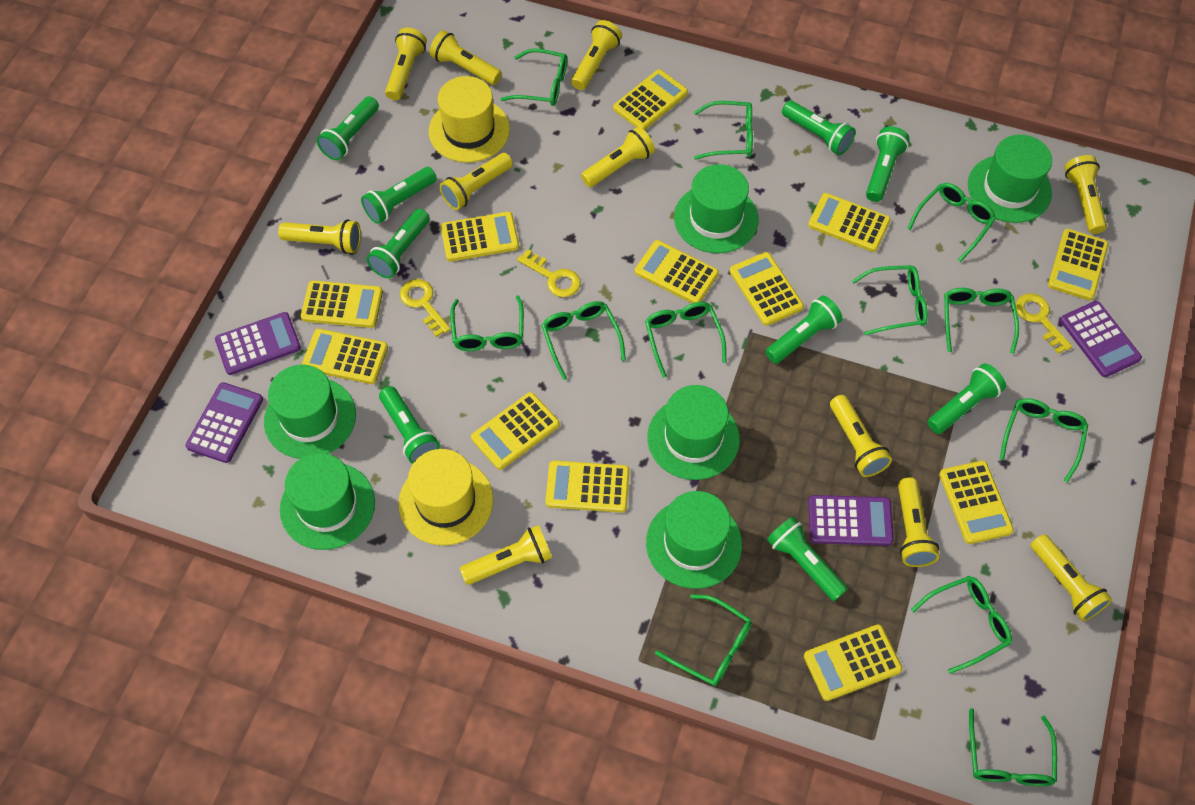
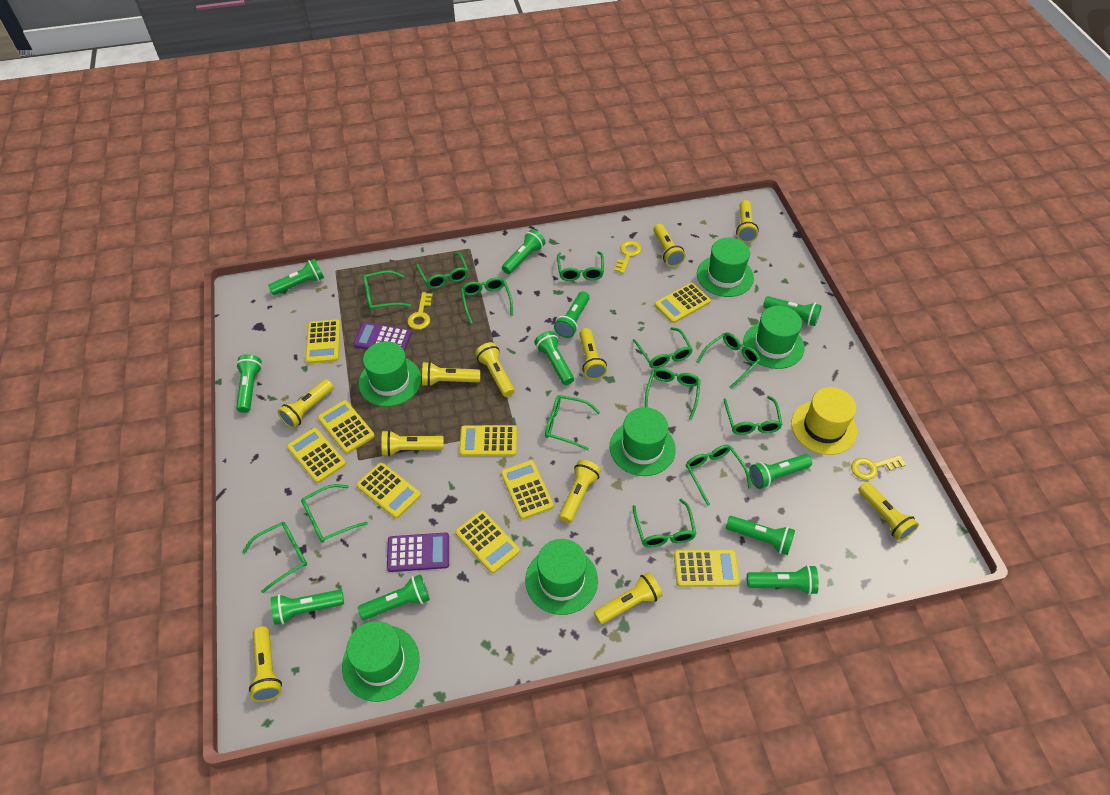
green flashlight: 9 -> 11
green glasses: 12 -> 13
purple calculator: 4 -> 2
yellow calculator: 12 -> 9
yellow hat: 2 -> 1

